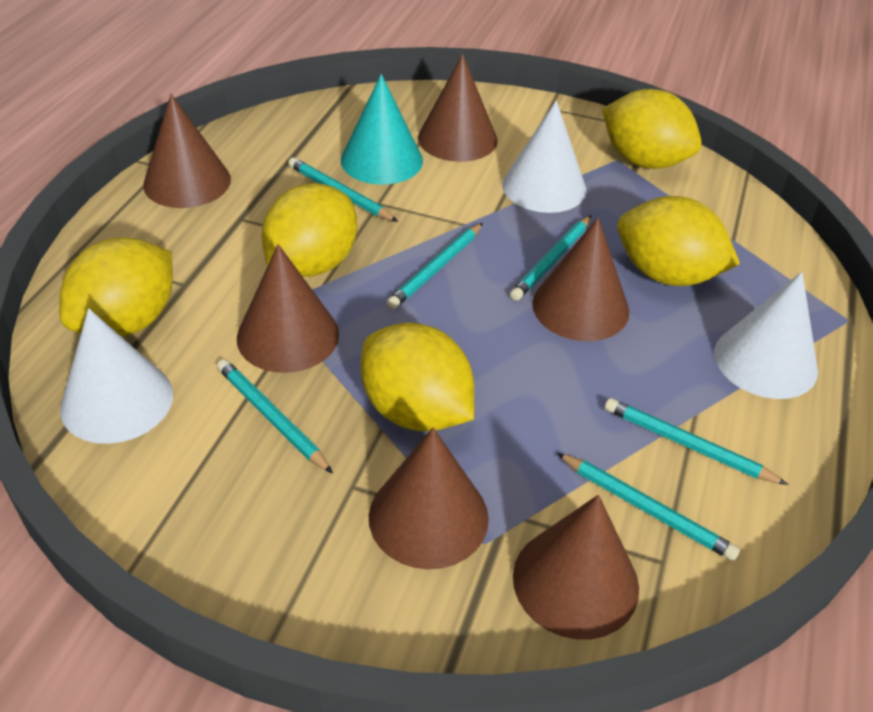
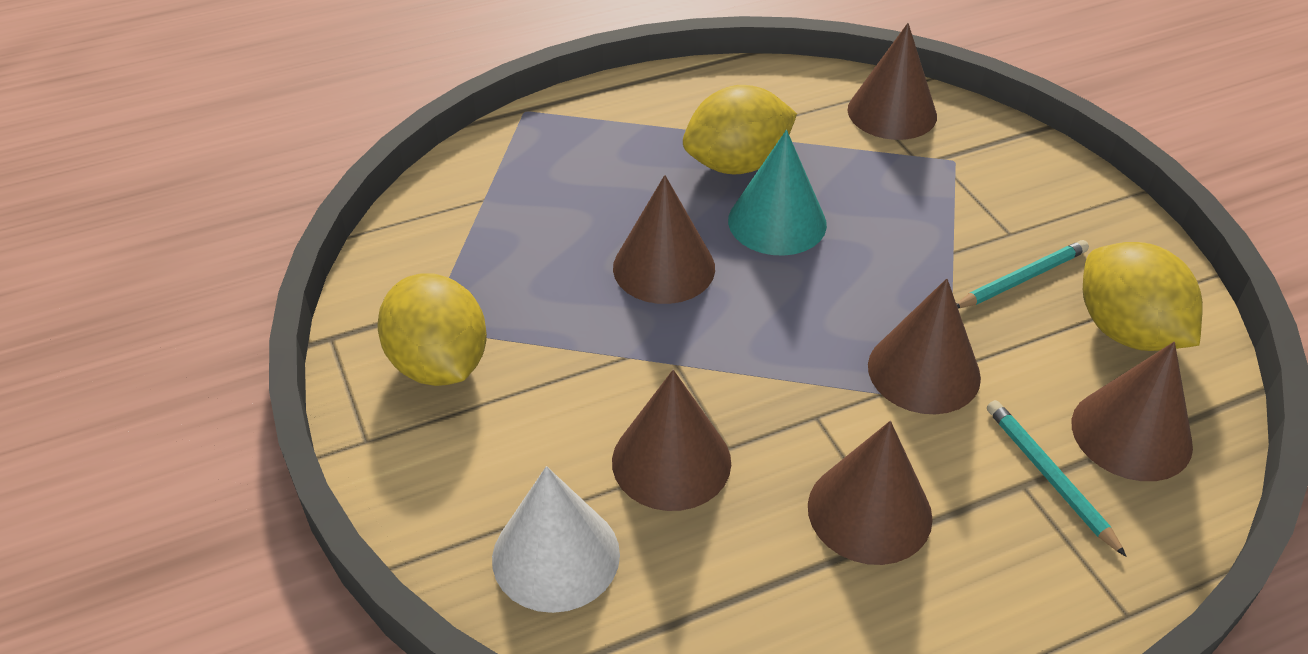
turquoise pencil: 6 -> 2
white cone: 3 -> 1
yellow lemon: 5 -> 3

